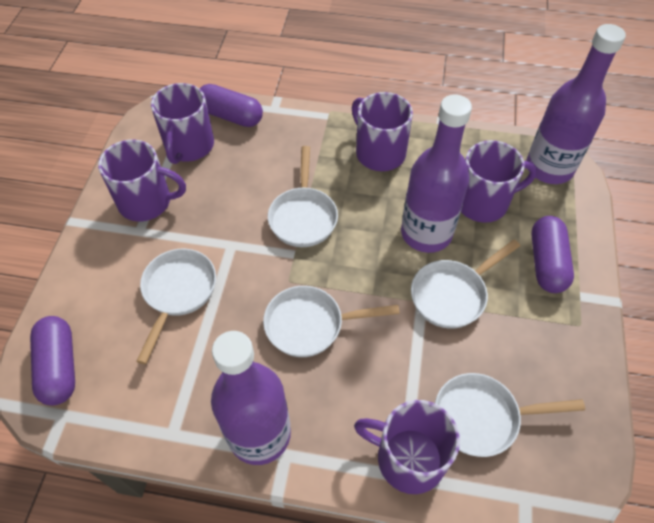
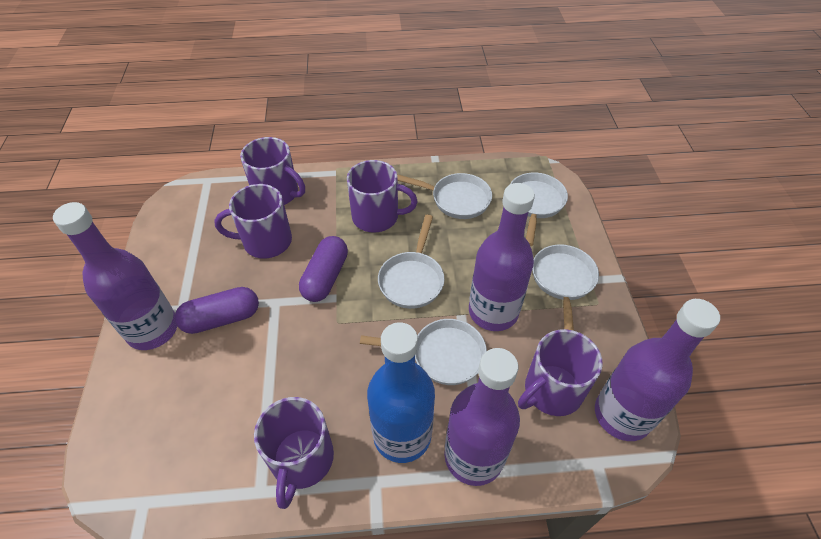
blue bottle: 0 -> 1
purple bottle: 3 -> 4
purple capsule: 3 -> 2

